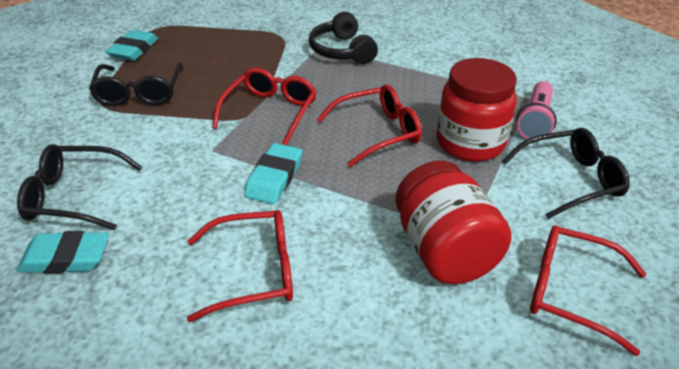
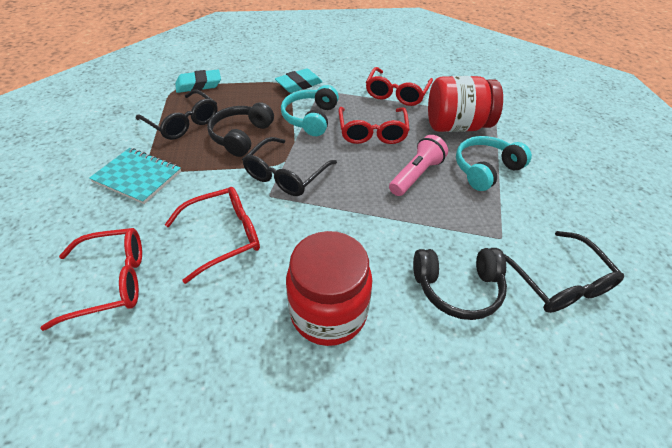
black headphones: 1 -> 2
turquoise eraser: 3 -> 2
turquoise headphones: 0 -> 2
turquoise notebook: 0 -> 1

